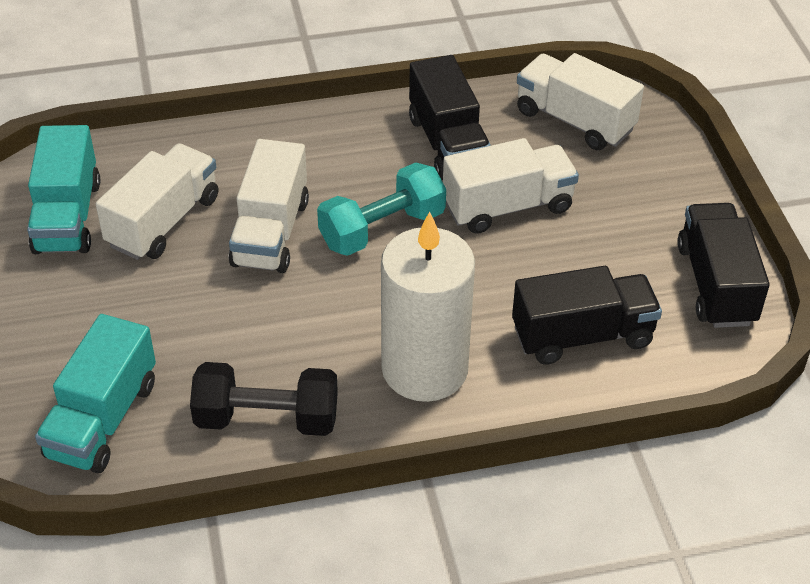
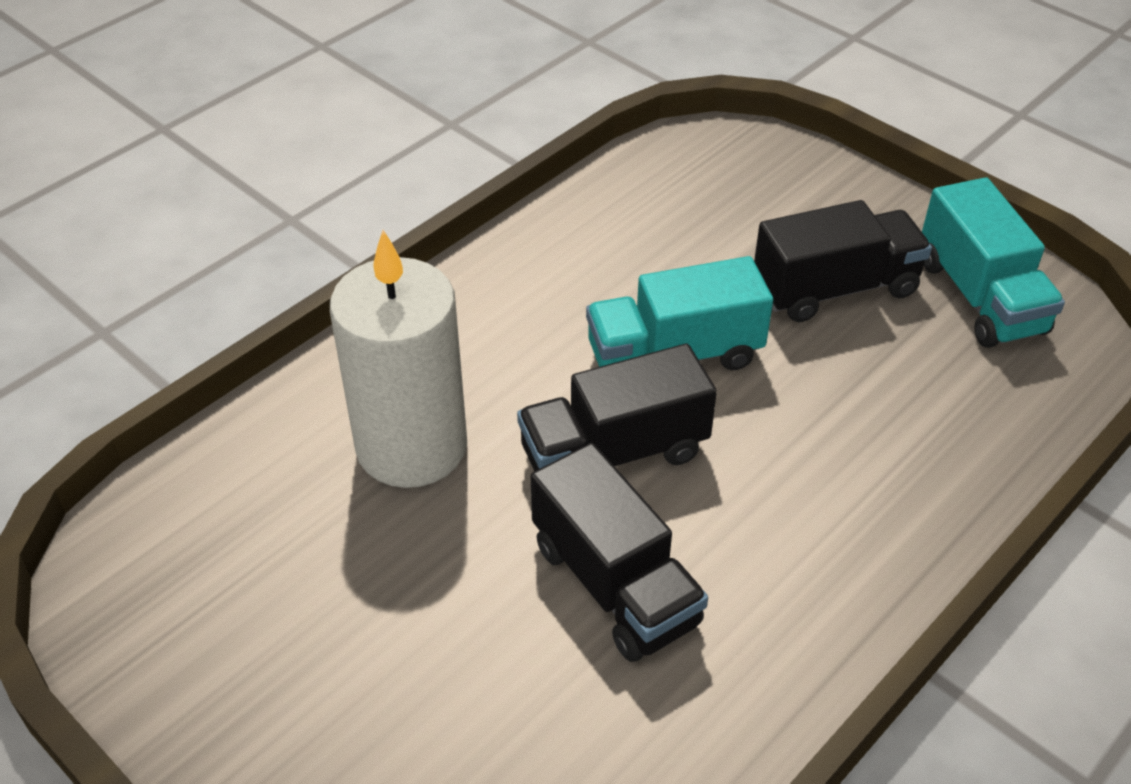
black dumbbell: 1 -> 0
turquoise dumbbell: 1 -> 0
white truck: 4 -> 0

